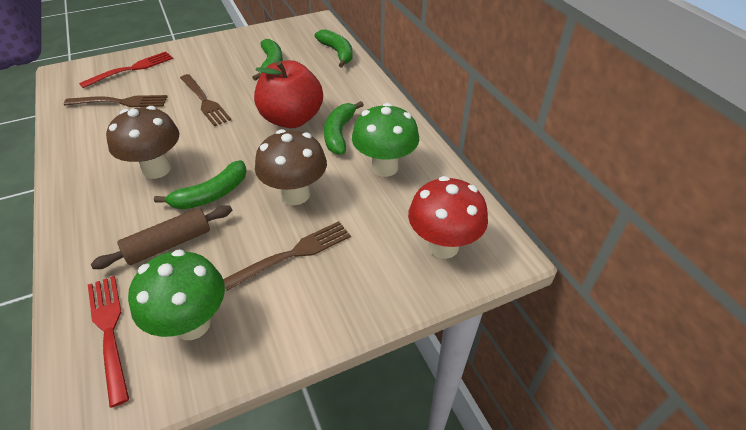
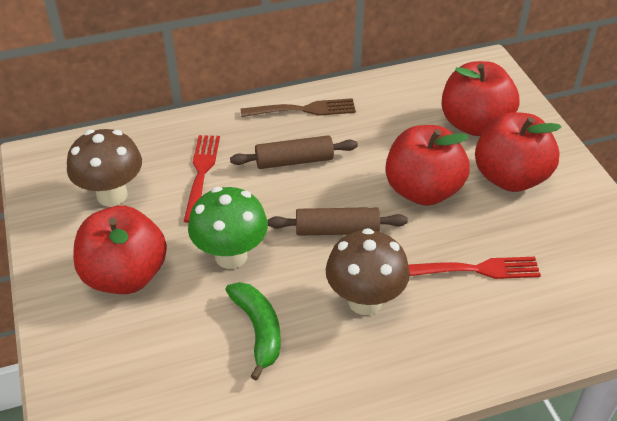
brown fork: 3 -> 1
brown rolling pin: 1 -> 2
green banana: 4 -> 1
green mushroom: 2 -> 1
red apple: 1 -> 4
red mushroom: 1 -> 0

